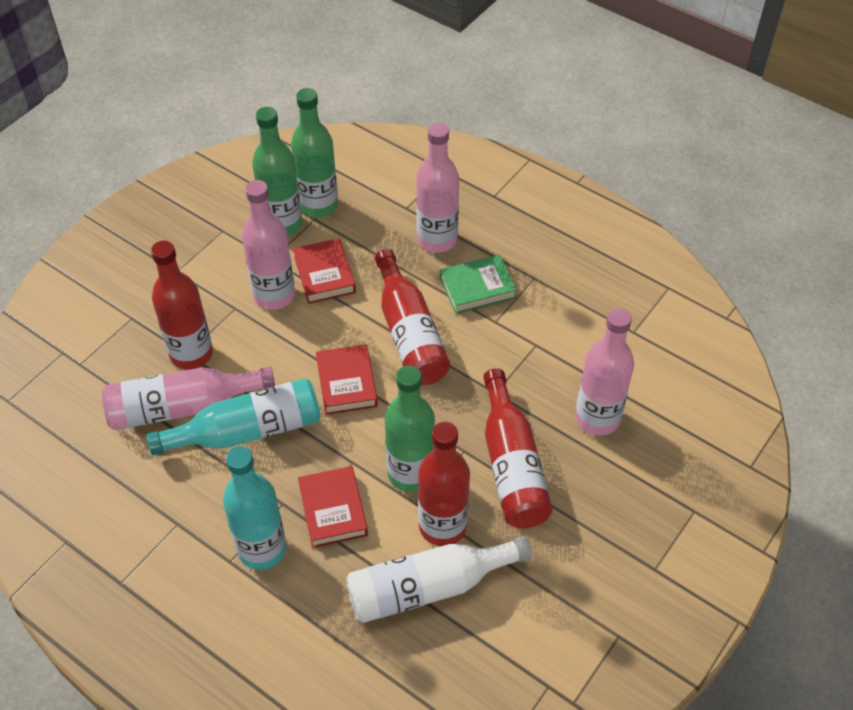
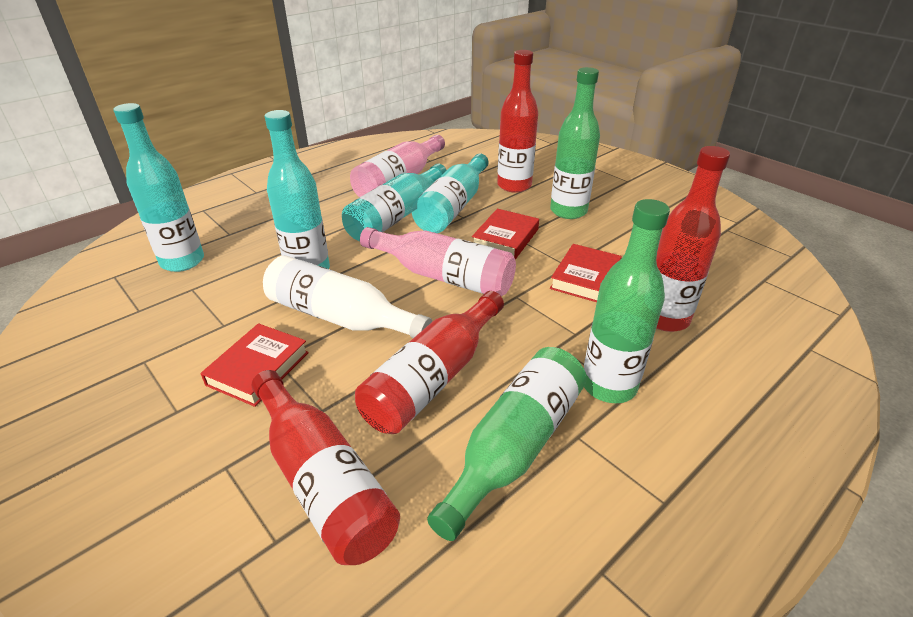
green book: 1 -> 0
pink bottle: 4 -> 2
turquoise bottle: 2 -> 4

